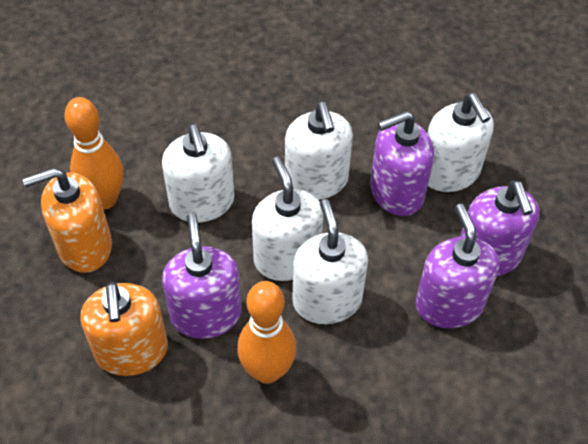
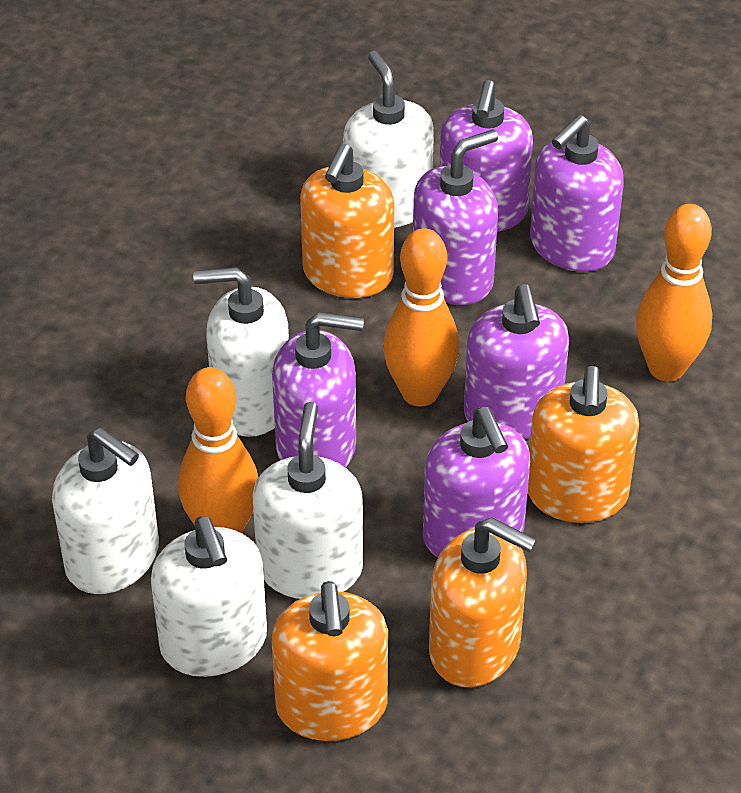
orange bowling pin: 2 -> 3
orange soap dispenser: 2 -> 4
purple soap dispenser: 4 -> 6

